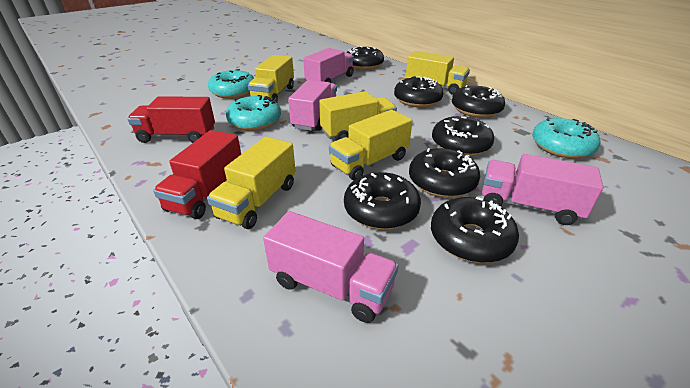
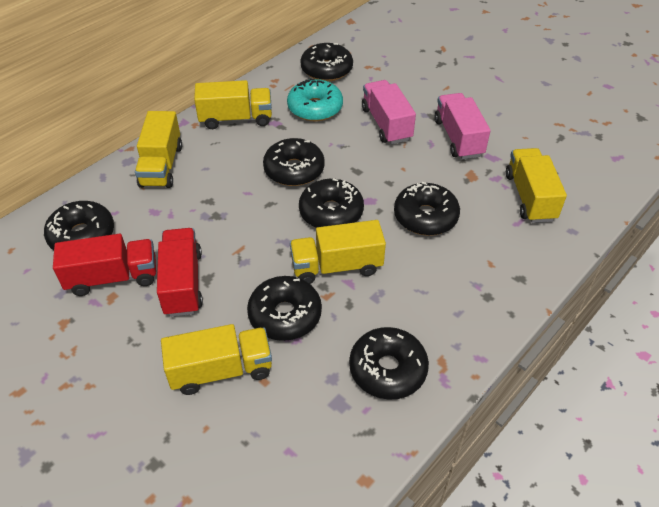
pink truck: 4 -> 2
turquoise donut: 3 -> 1

